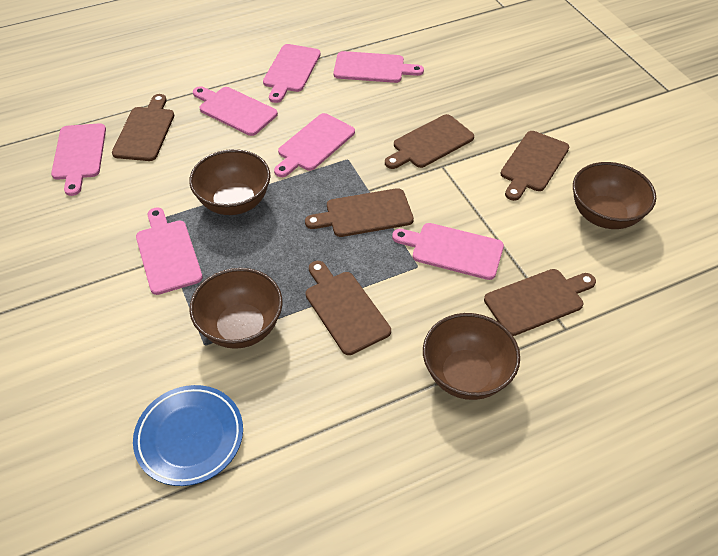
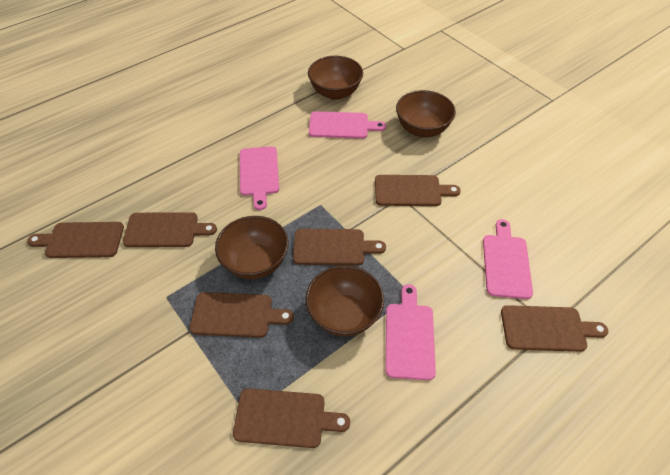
blue plate: 1 -> 0
brown cutting board: 6 -> 7
pink cutting board: 7 -> 4

